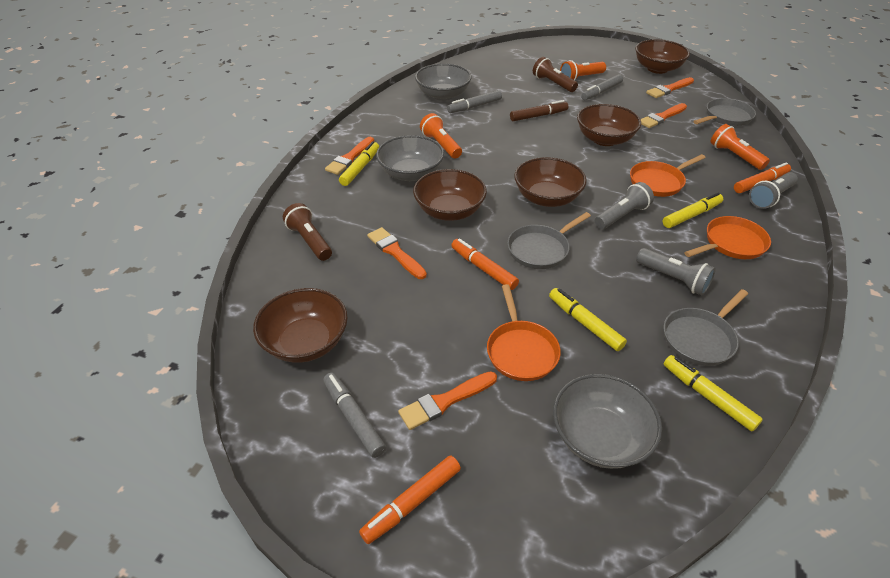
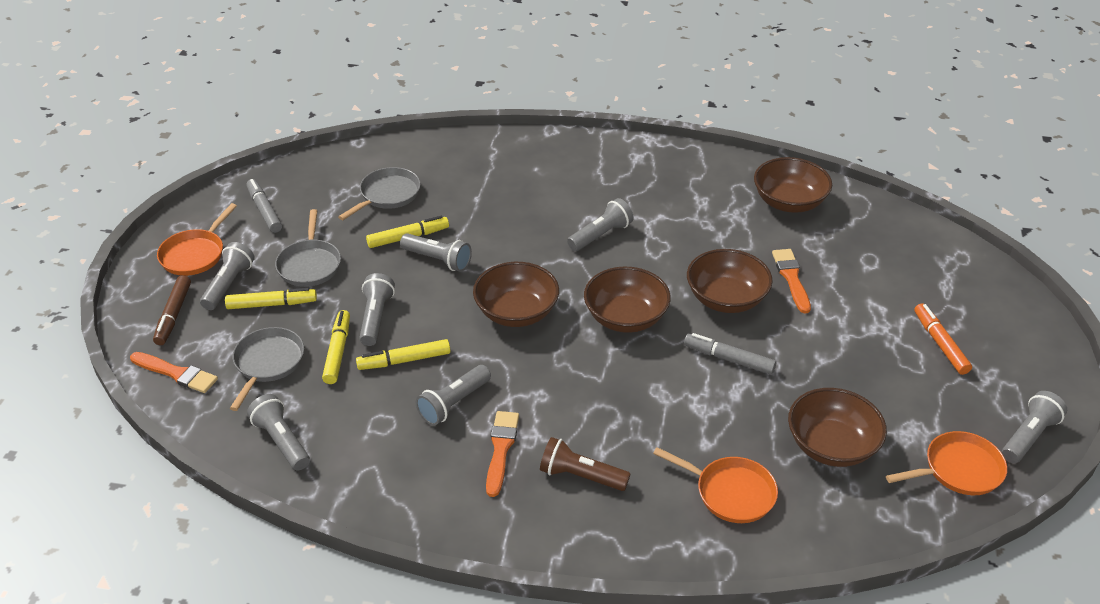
brown flashlight: 2 -> 1
grey bowl: 3 -> 0
grey flashlight: 3 -> 7
grey marker: 3 -> 2
orange brush: 5 -> 3
orange flashlight: 3 -> 0
orange marker: 3 -> 1

